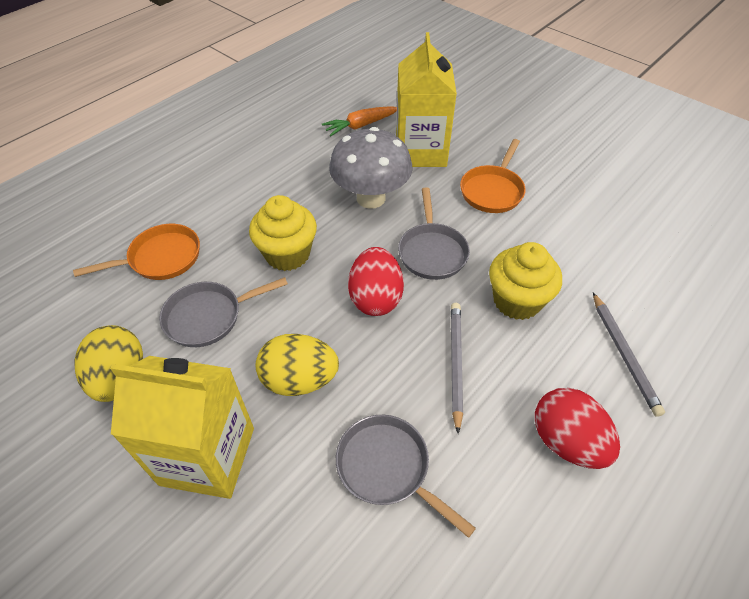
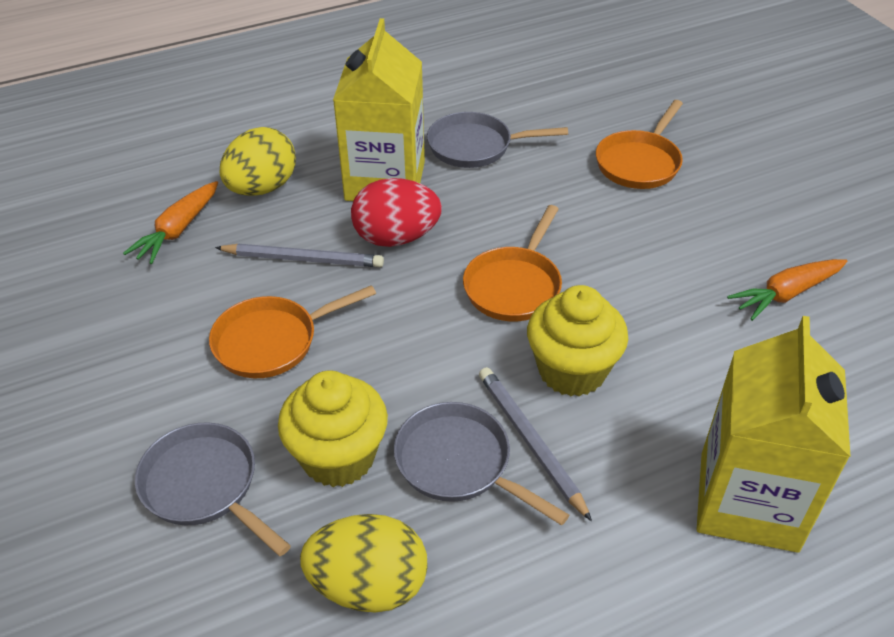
grey mushroom: 1 -> 0
orange carrot: 1 -> 2
orange pan: 2 -> 3
red egg: 2 -> 1

